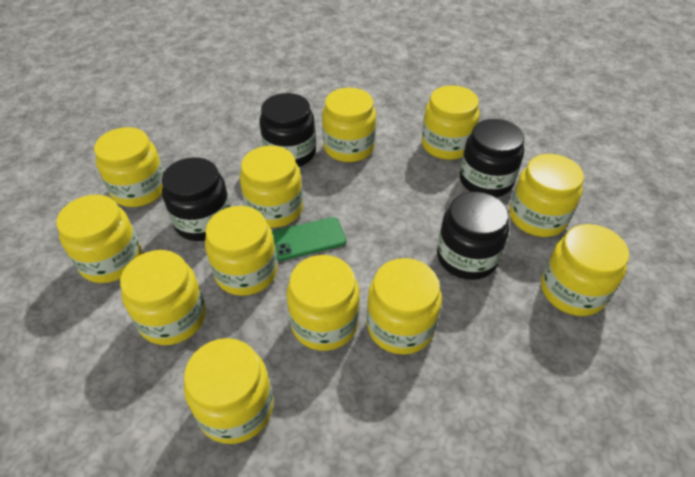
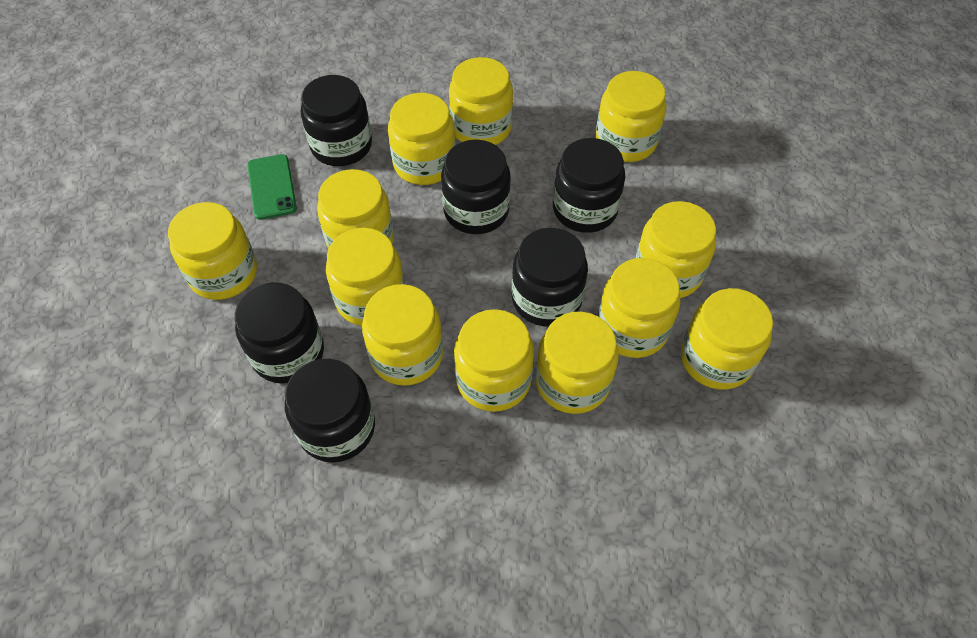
black jar: 4 -> 6

